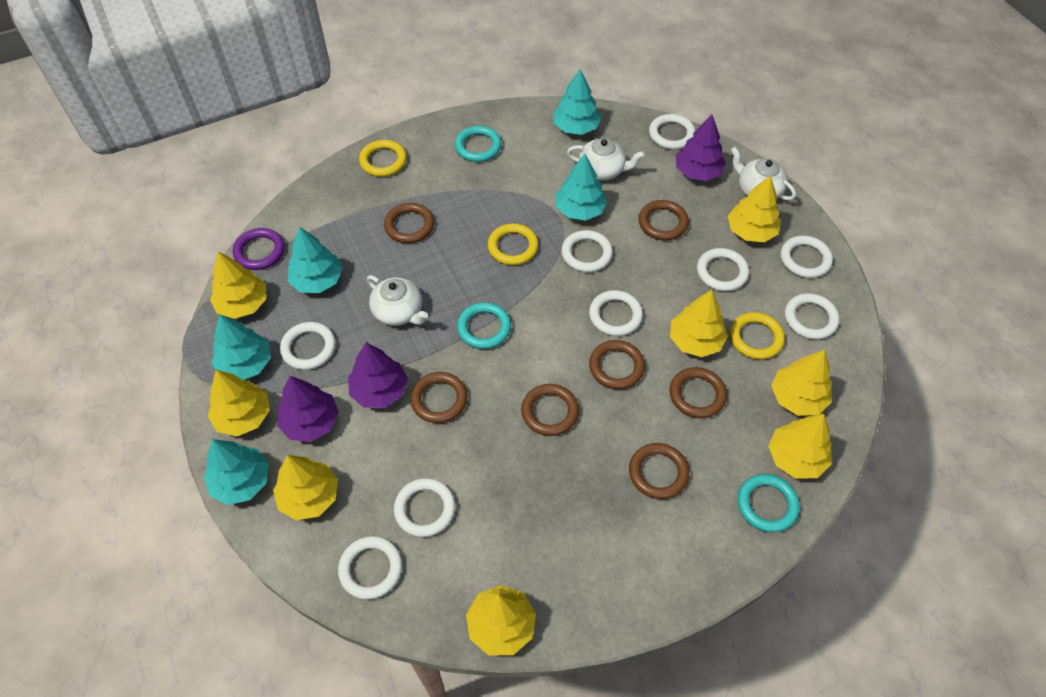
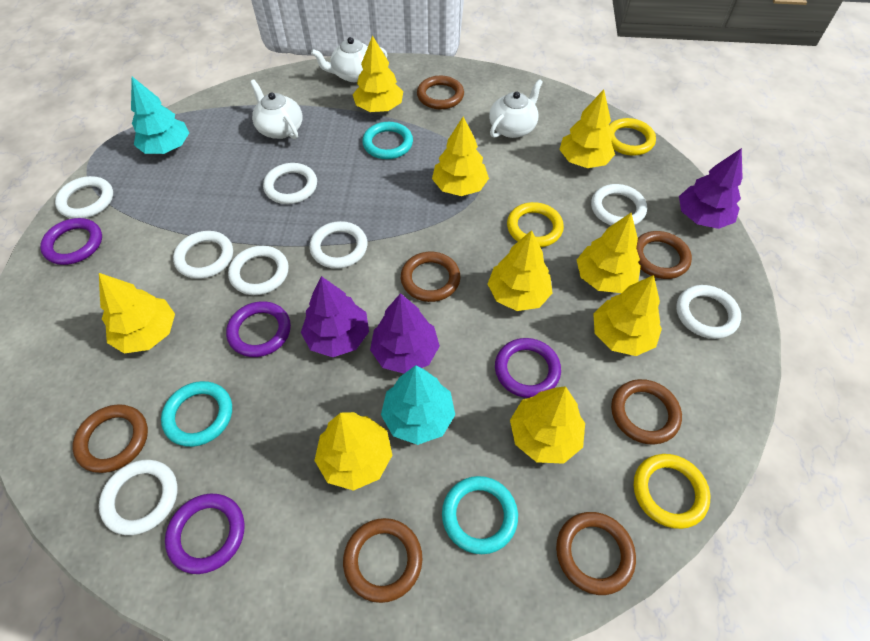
purple ring: 1 -> 4
turquoise tree: 5 -> 2
white ring: 9 -> 8
yellow tree: 8 -> 9

